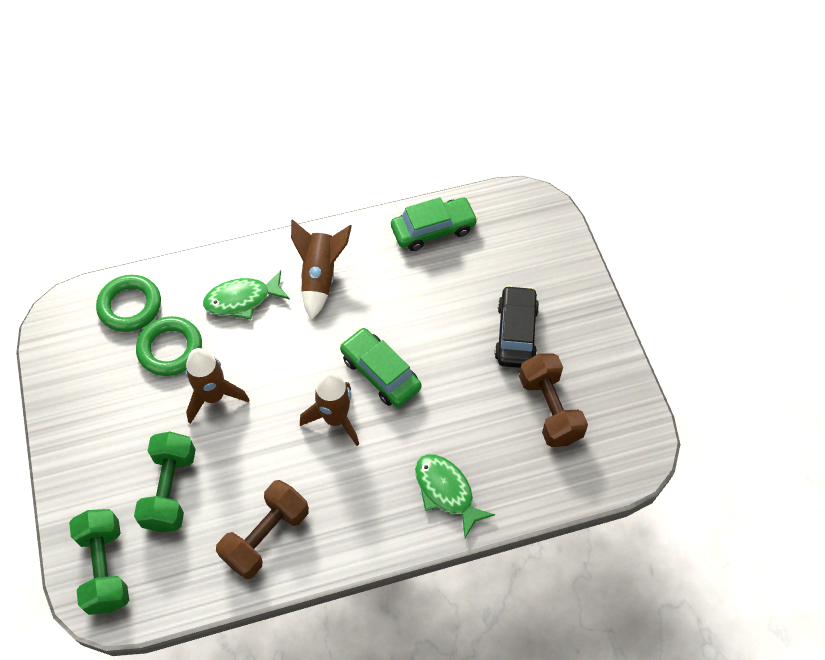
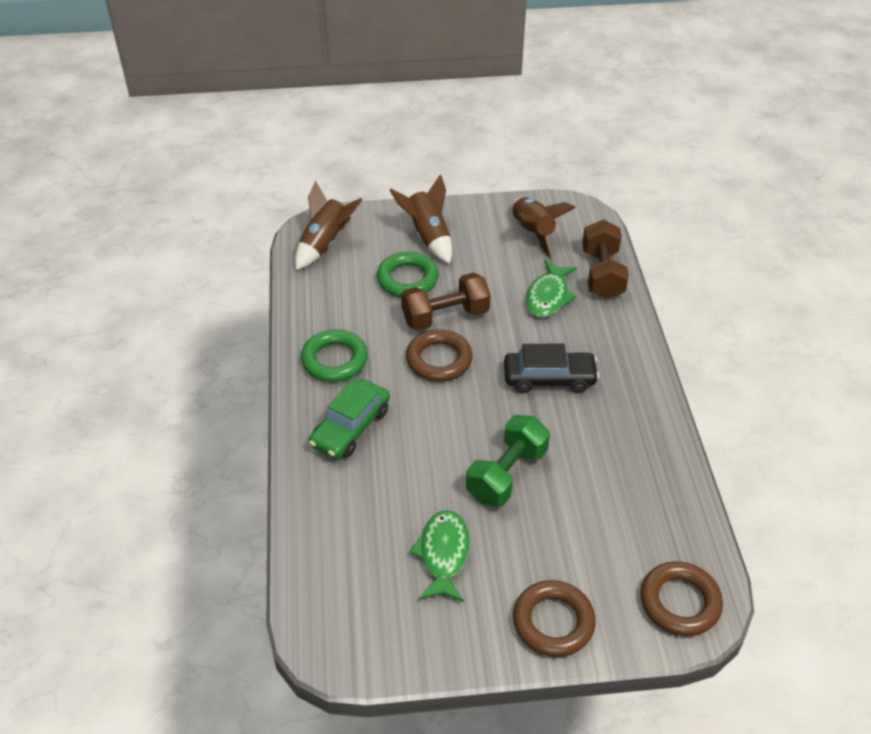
brown ring: 0 -> 3
green car: 2 -> 1
green dumbbell: 2 -> 1

